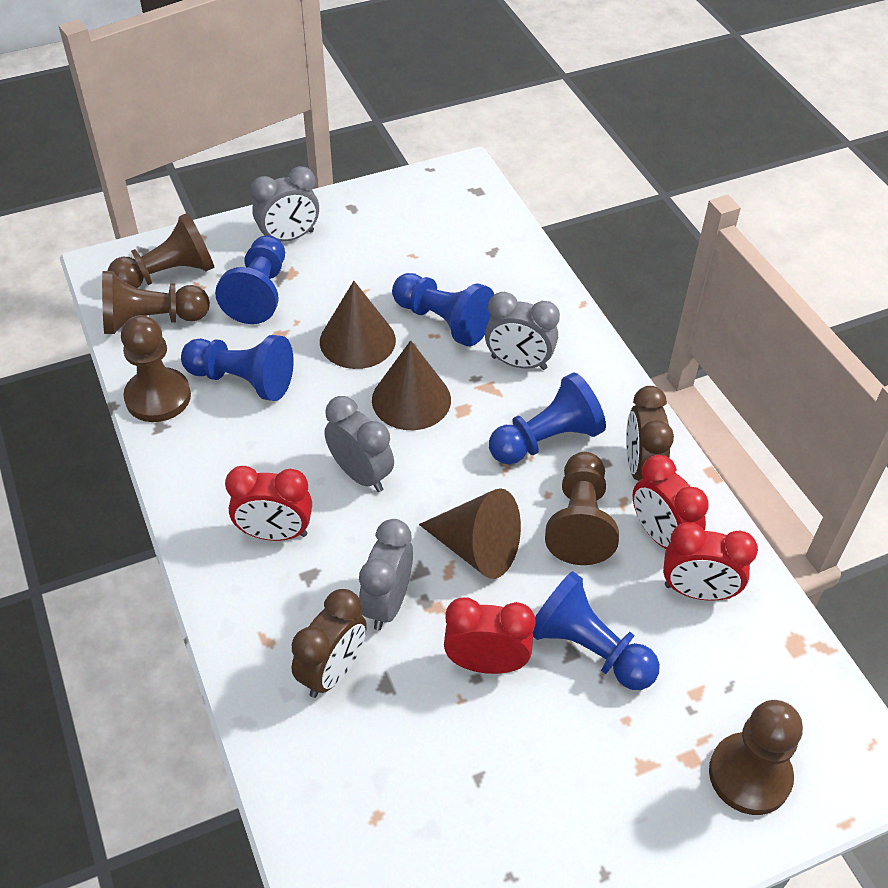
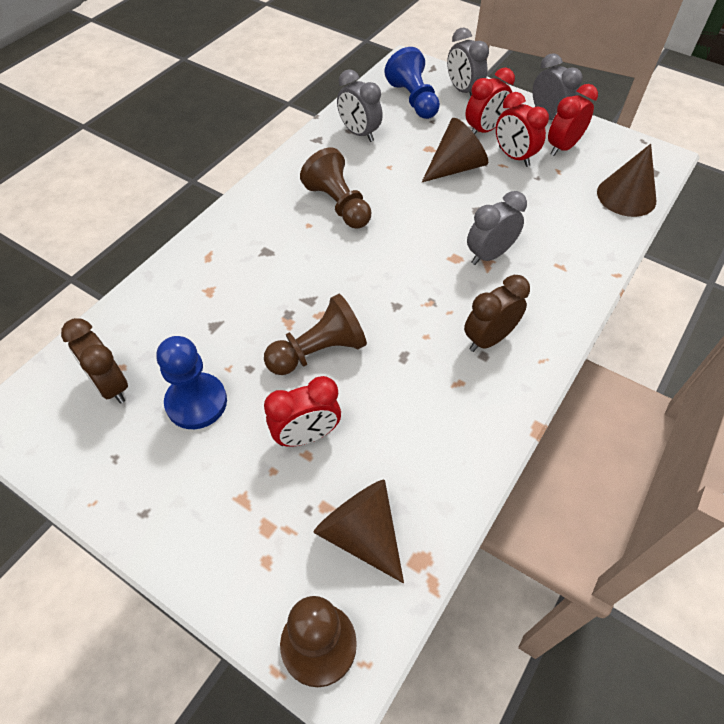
blue pawn: 5 -> 2
brown pawn: 5 -> 3

